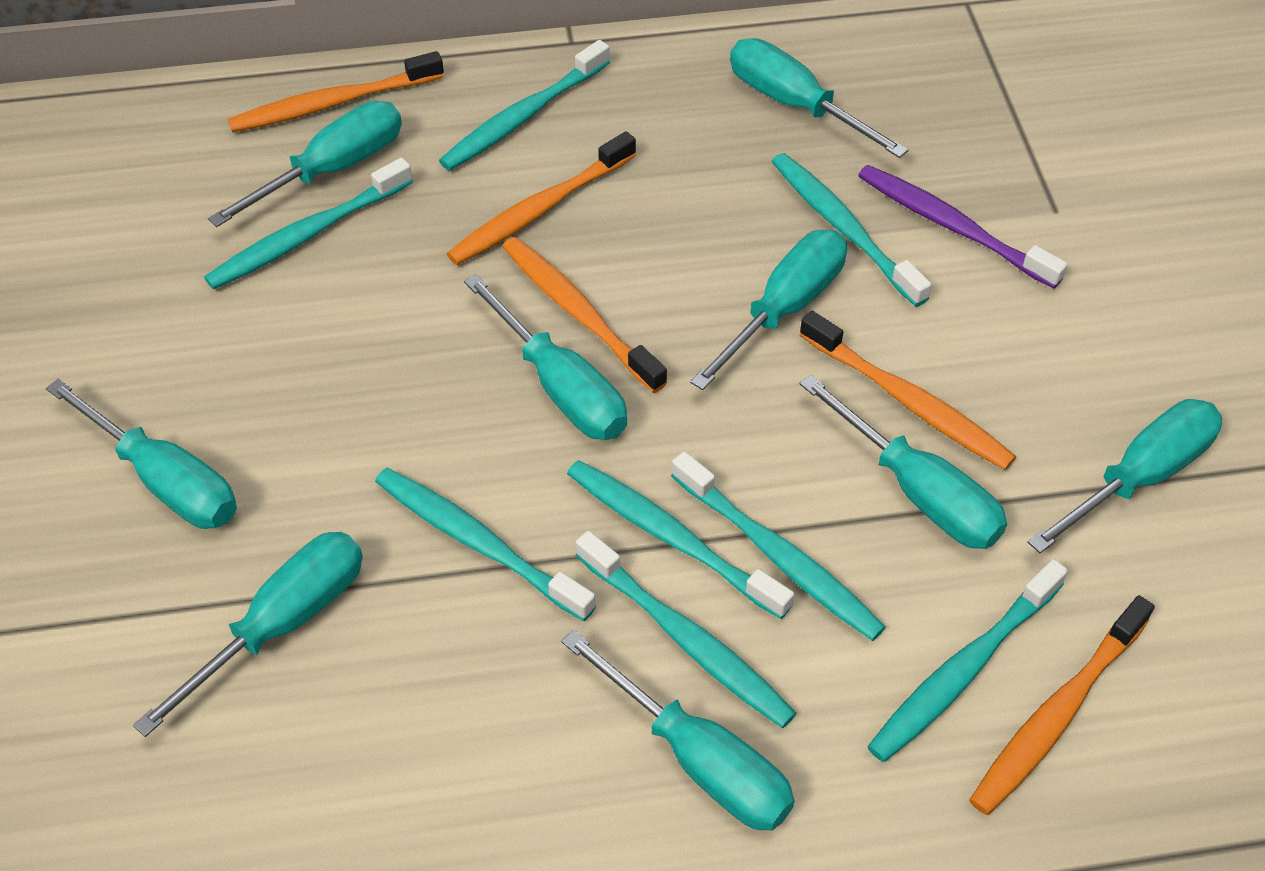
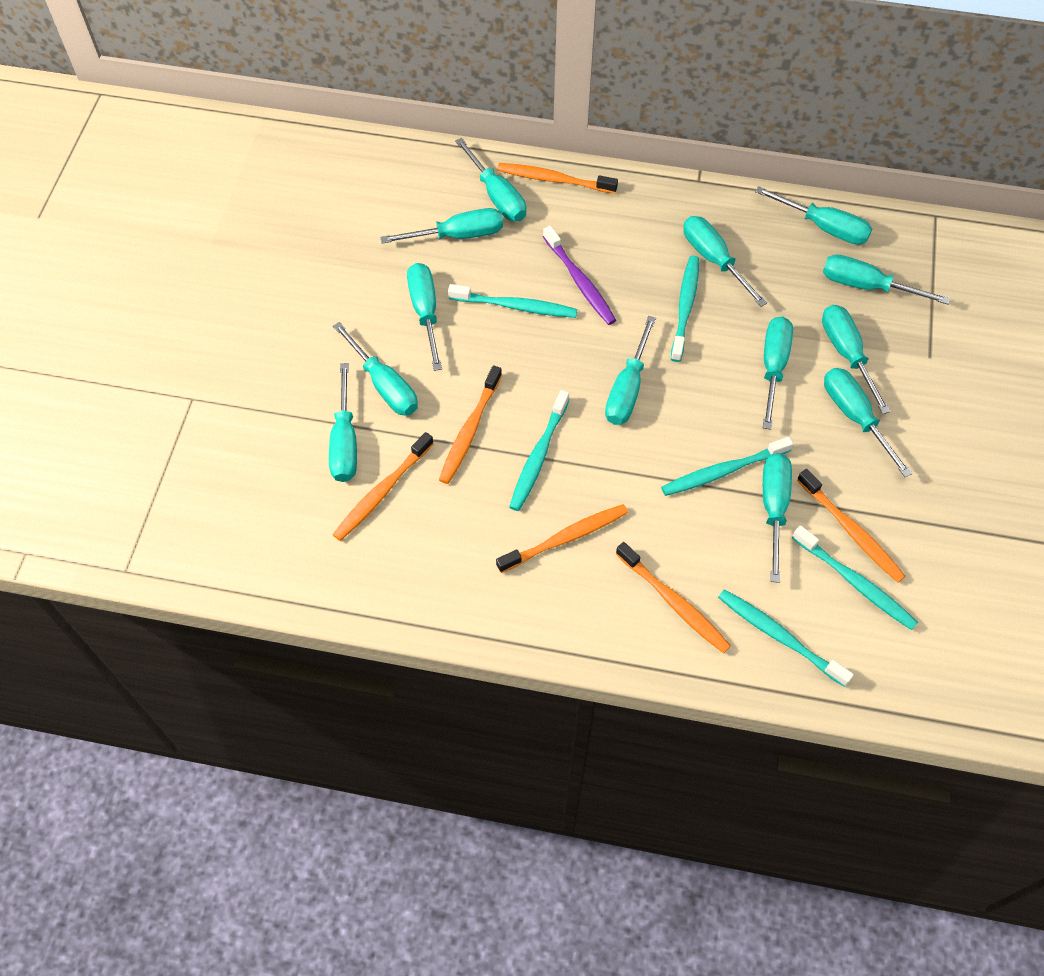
orange toothbrush: 5 -> 6
turquoise screwdriver: 9 -> 13
turquoise toothbrush: 8 -> 6

